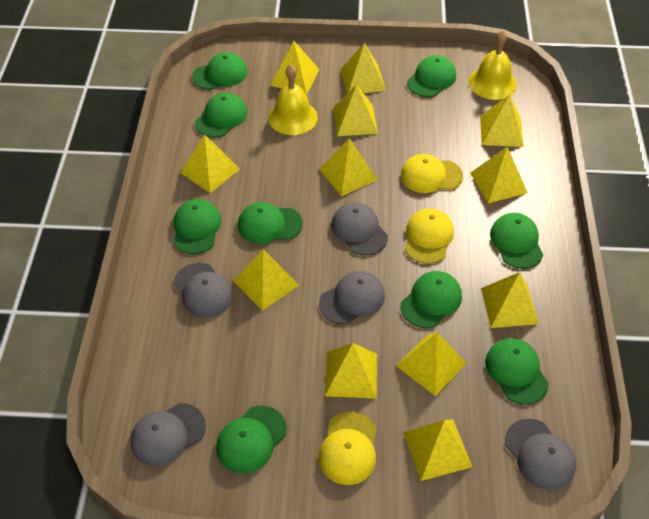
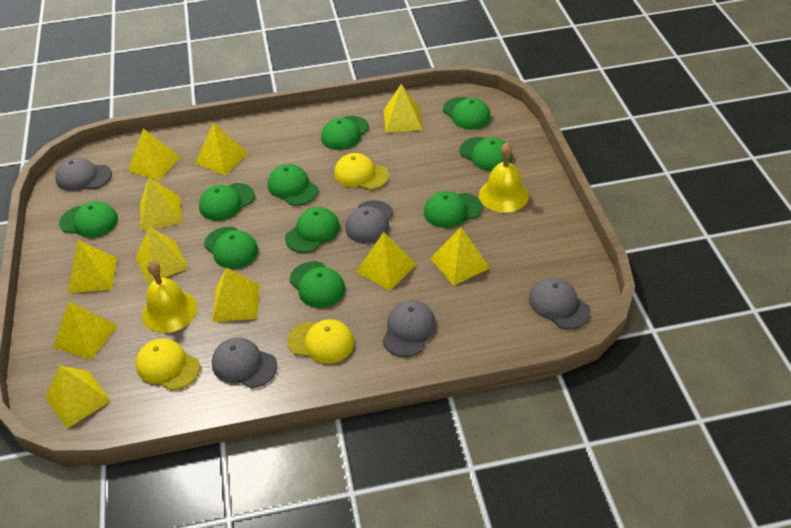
green cap: 9 -> 10
yellow pyramid: 12 -> 11

